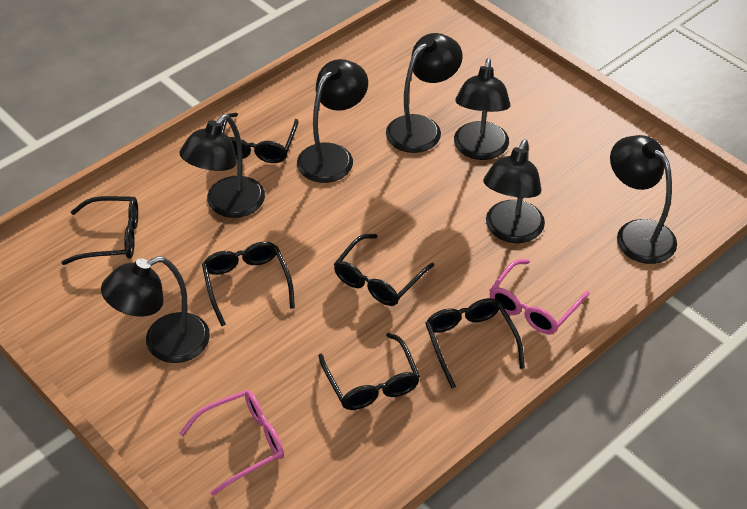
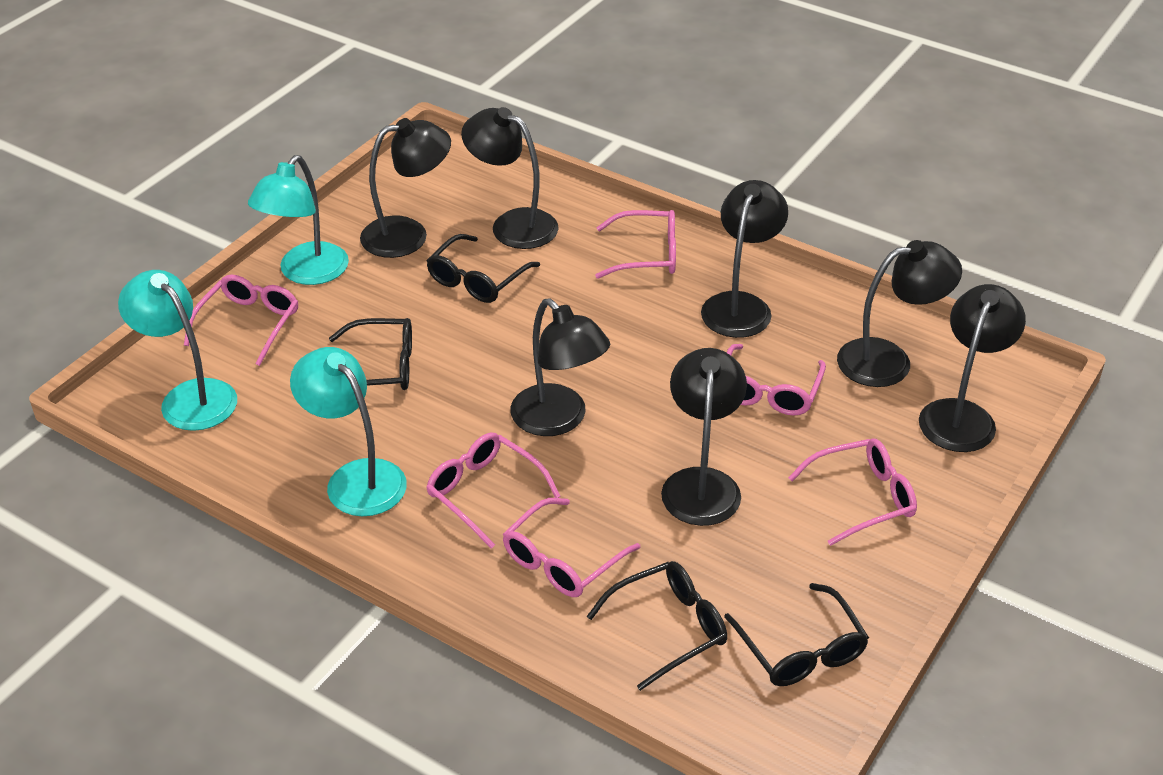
black glasses: 6 -> 4
pink glasses: 2 -> 6
turquoise lamp: 0 -> 3

